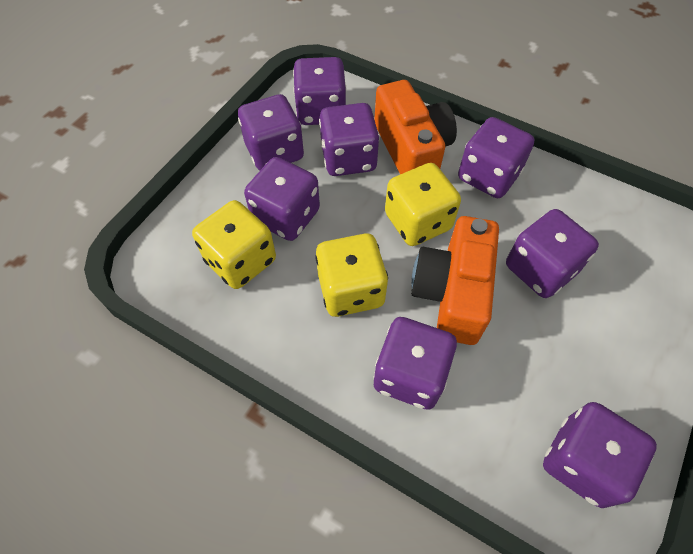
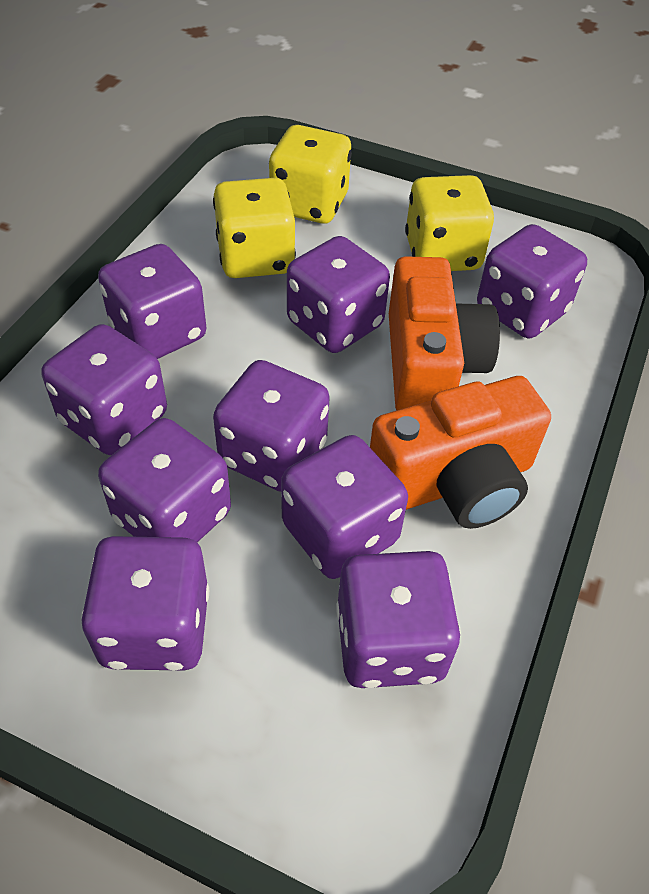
purple dice: 8 -> 9

